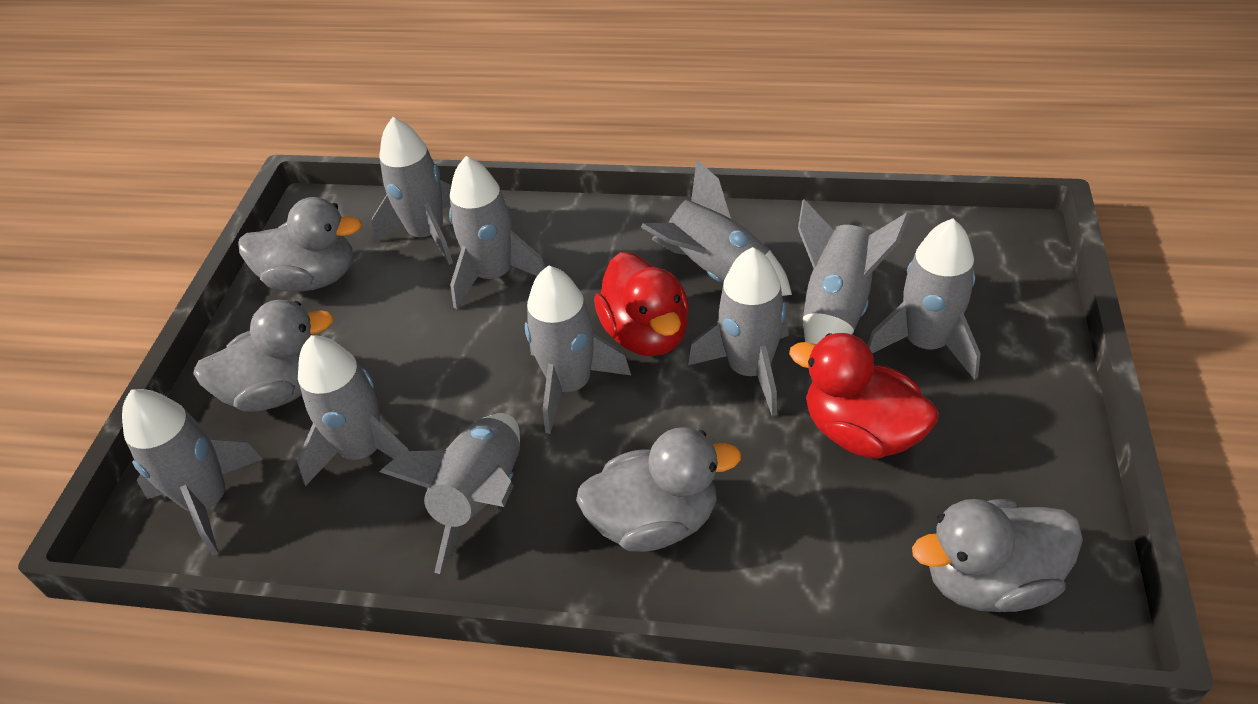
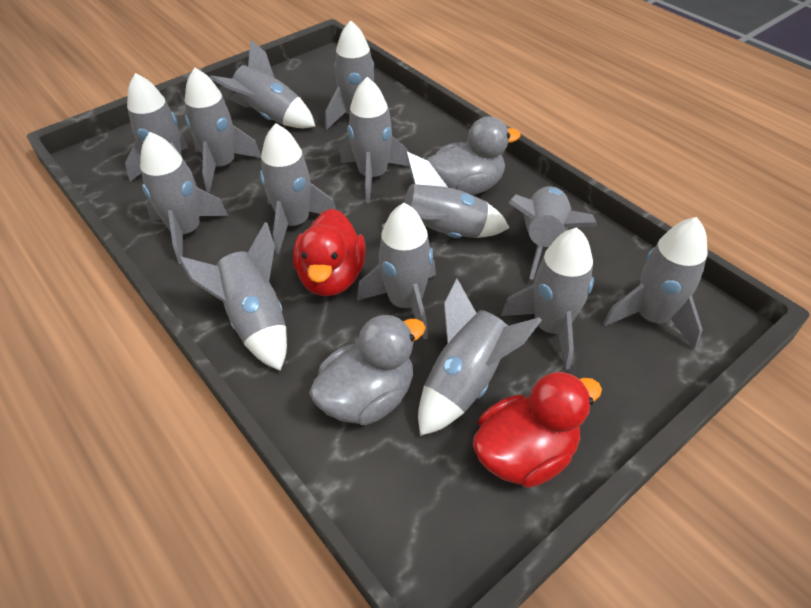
grey duck: 4 -> 2
grey rocket: 10 -> 14

